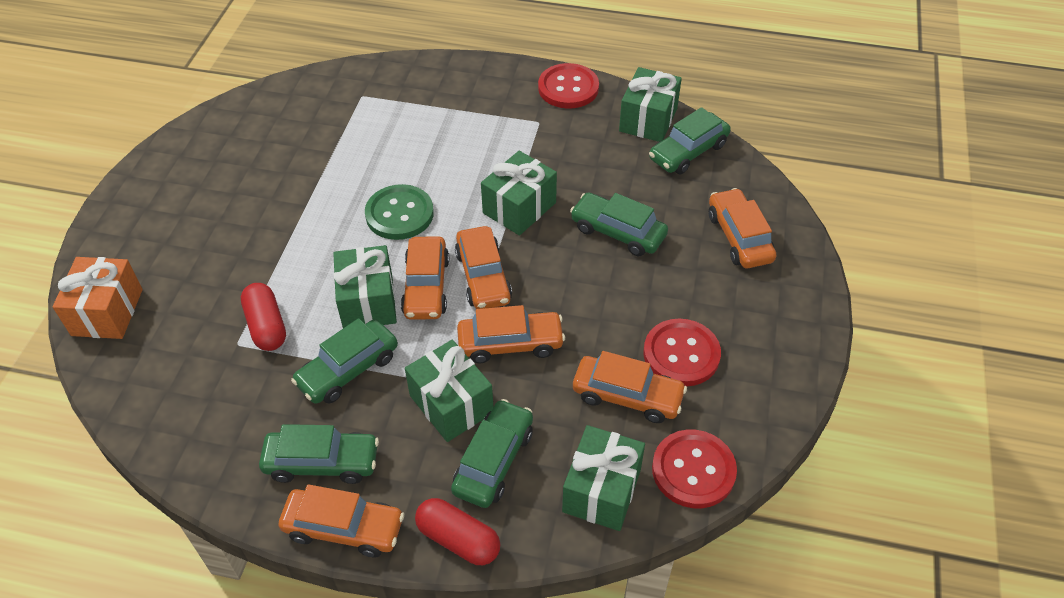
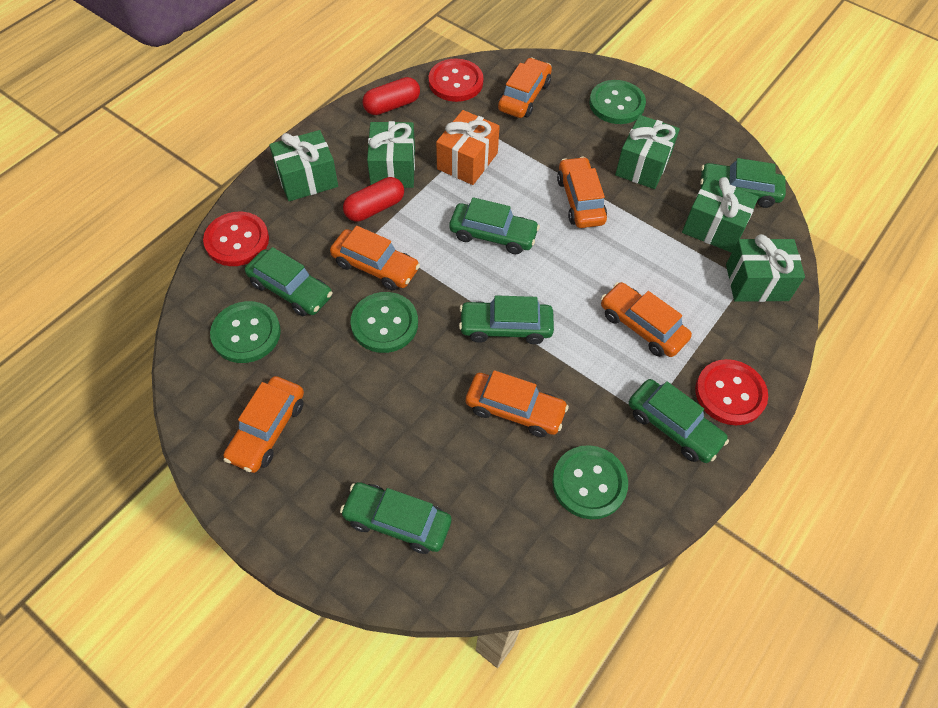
green button: 1 -> 4
green car: 5 -> 6

